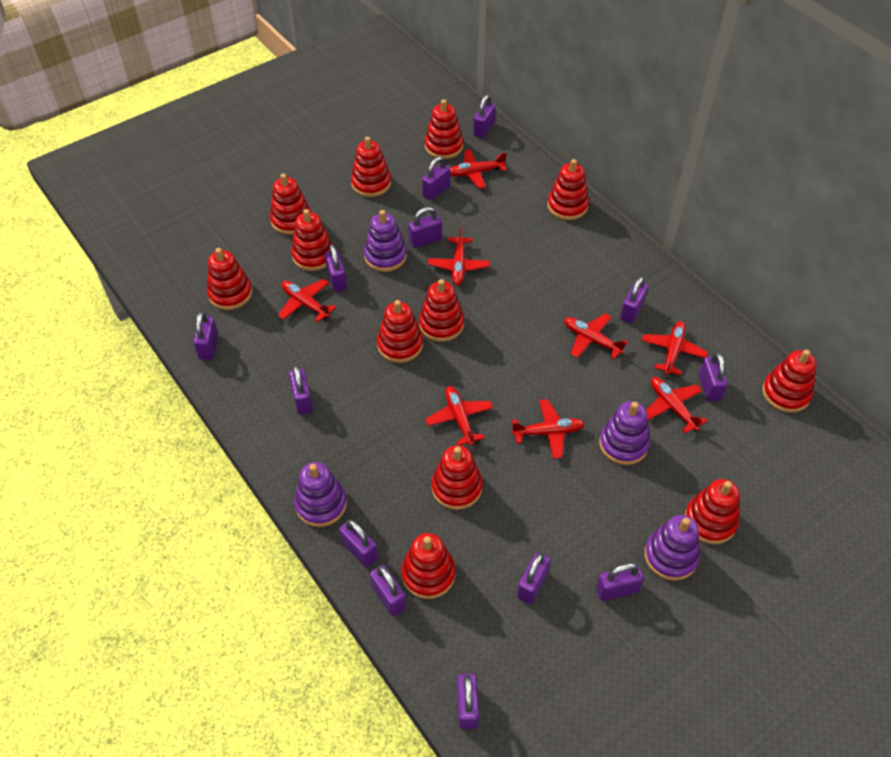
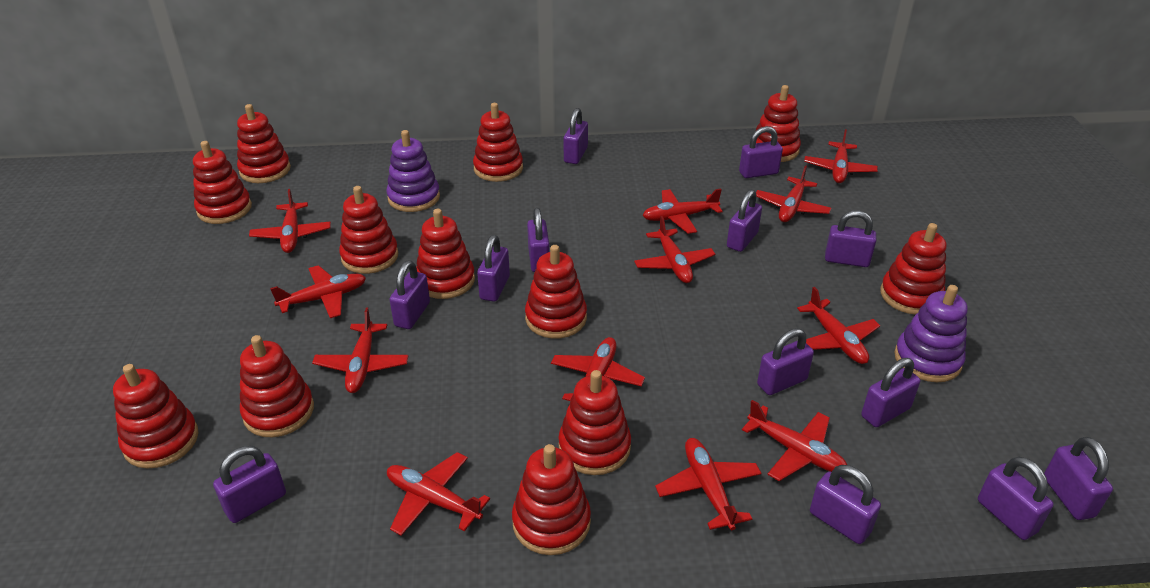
purple stacking toy: 4 -> 2
red plane: 8 -> 12

